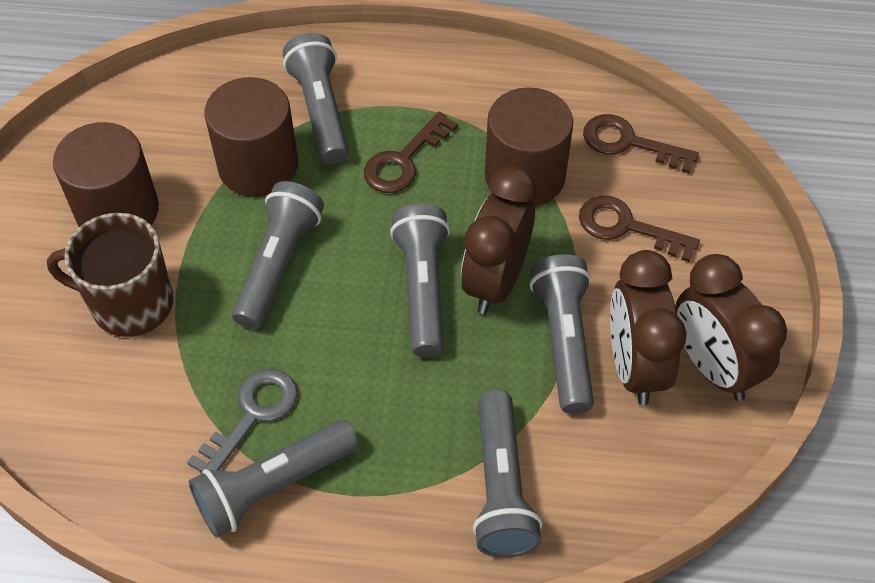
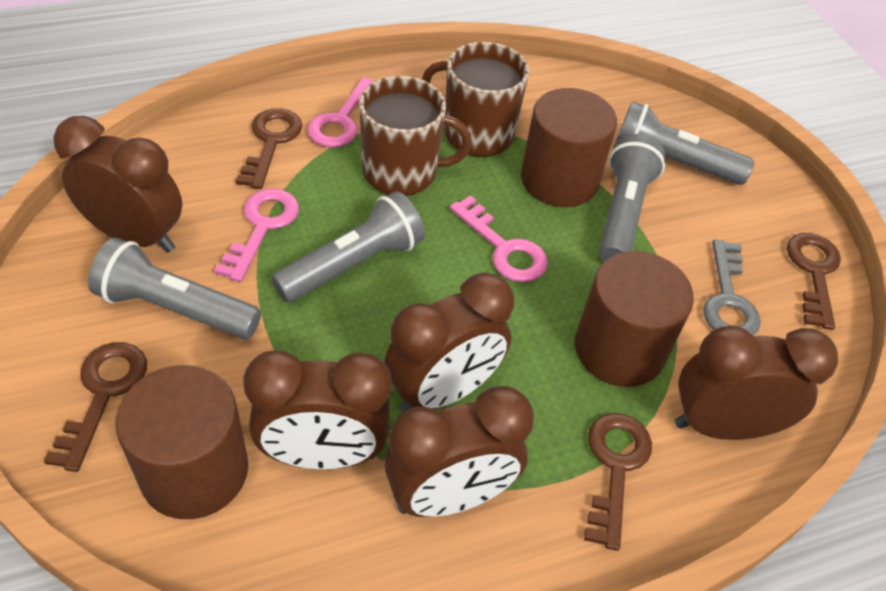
brown clock: 3 -> 5
brown key: 3 -> 4
brown mug: 1 -> 2
grey flashlight: 6 -> 4
pink key: 0 -> 3

